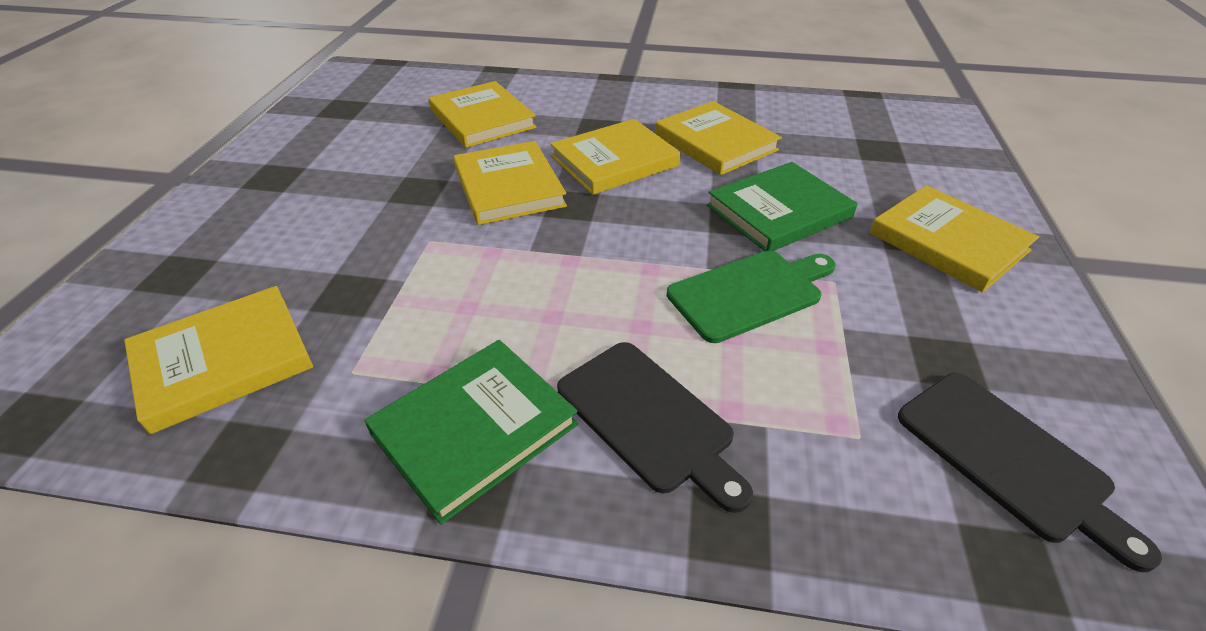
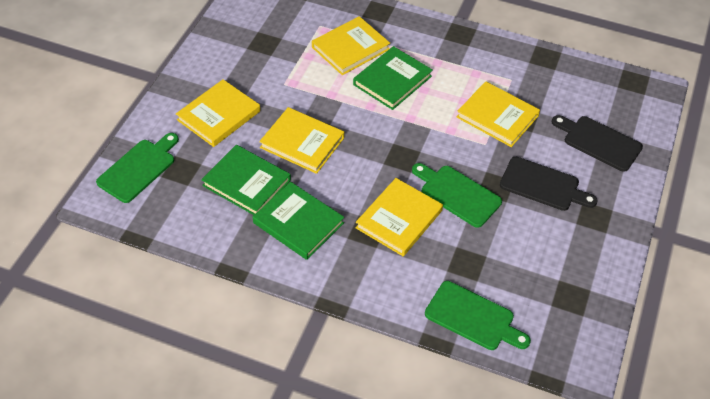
green book: 2 -> 3
green cutting board: 1 -> 3
yellow book: 6 -> 5

